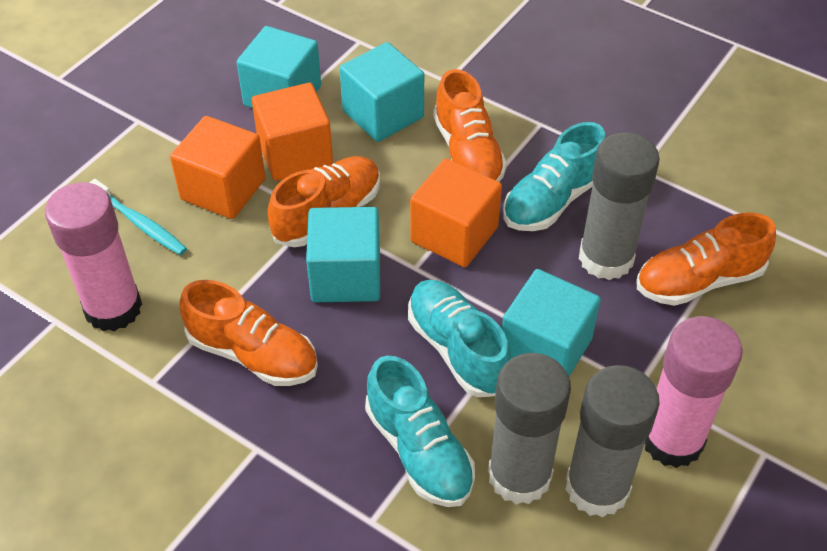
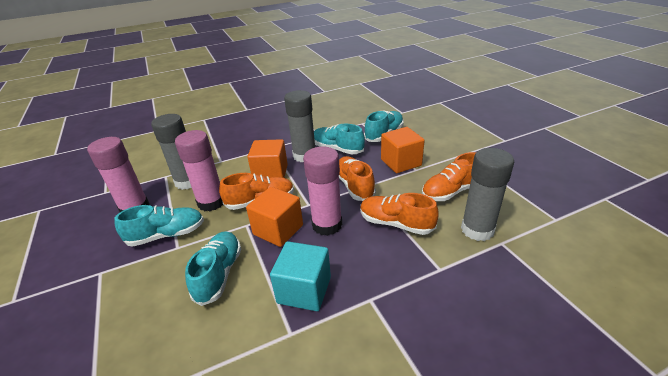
pink glue stick: 2 -> 3
turquoise cube: 4 -> 1
turquoise shoe: 3 -> 4
turquoise toothbrush: 1 -> 0

